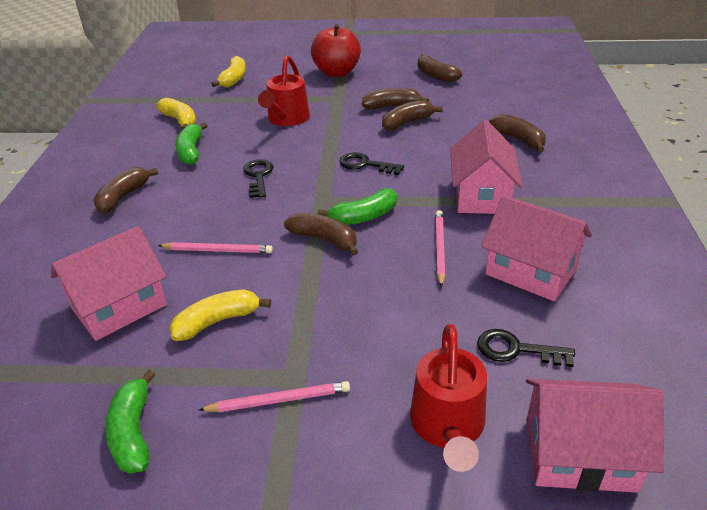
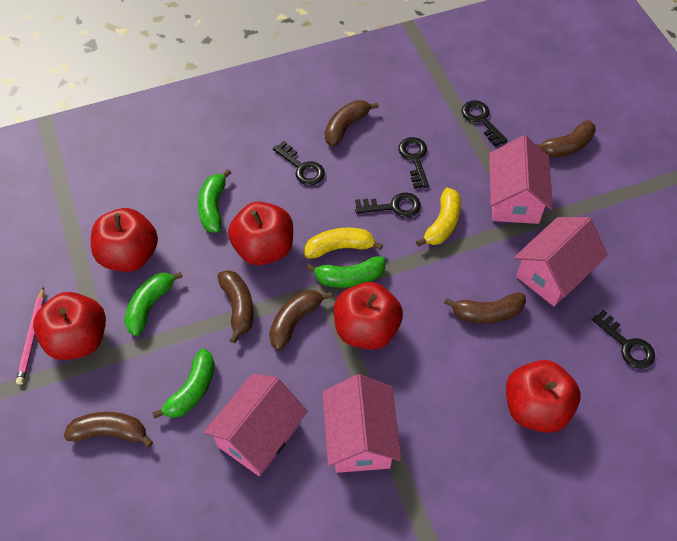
black key: 3 -> 5
green banana: 3 -> 4
pink pencil: 3 -> 1
red apple: 1 -> 5
red watering can: 2 -> 0
yellow banana: 3 -> 2

